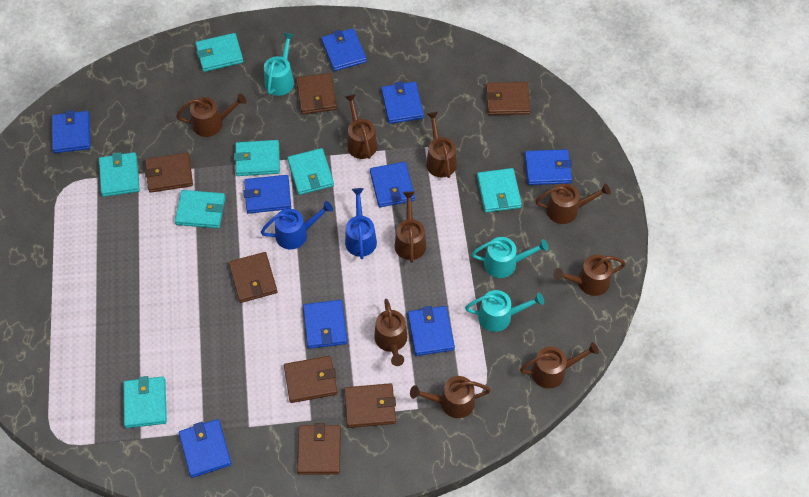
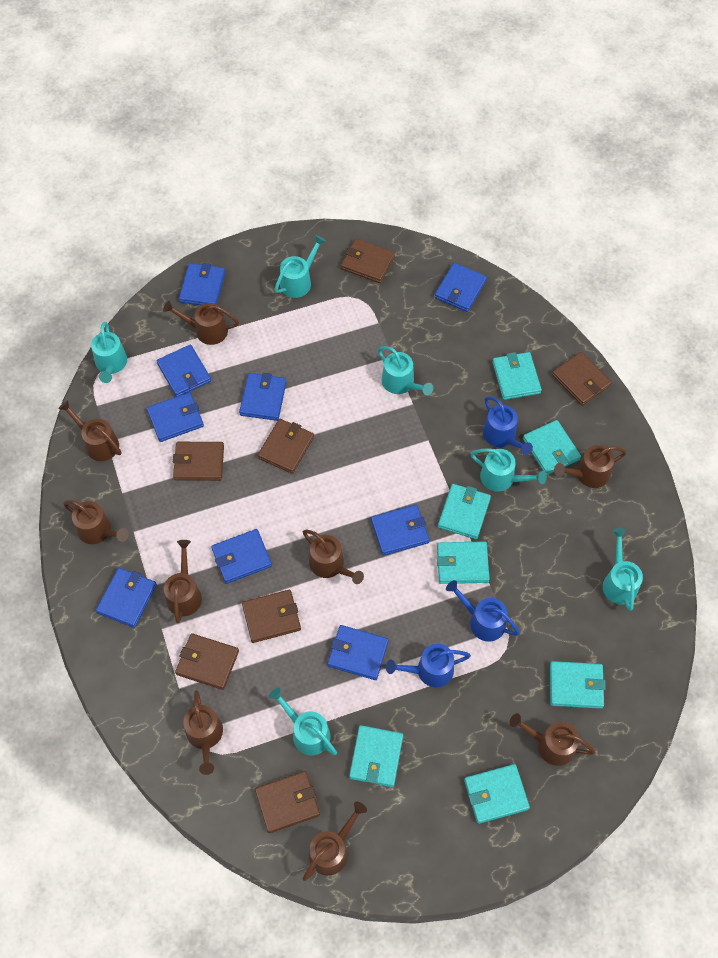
blue watering can: 2 -> 3
turquoise watering can: 3 -> 6

